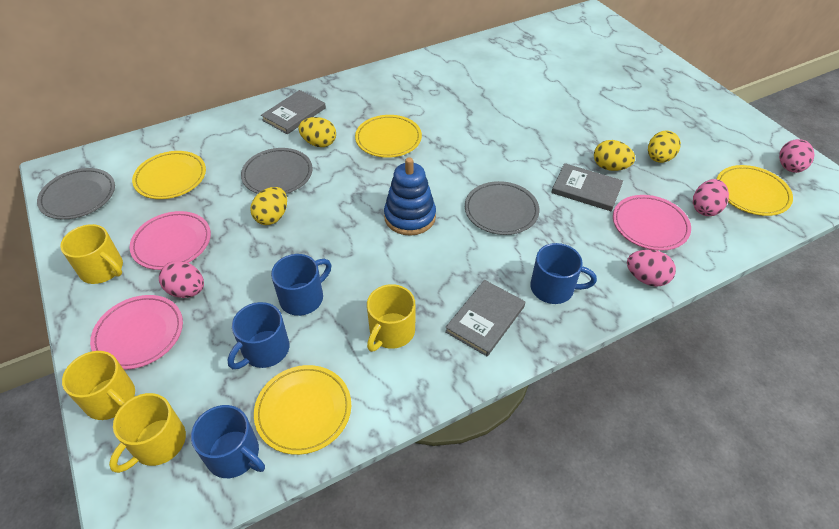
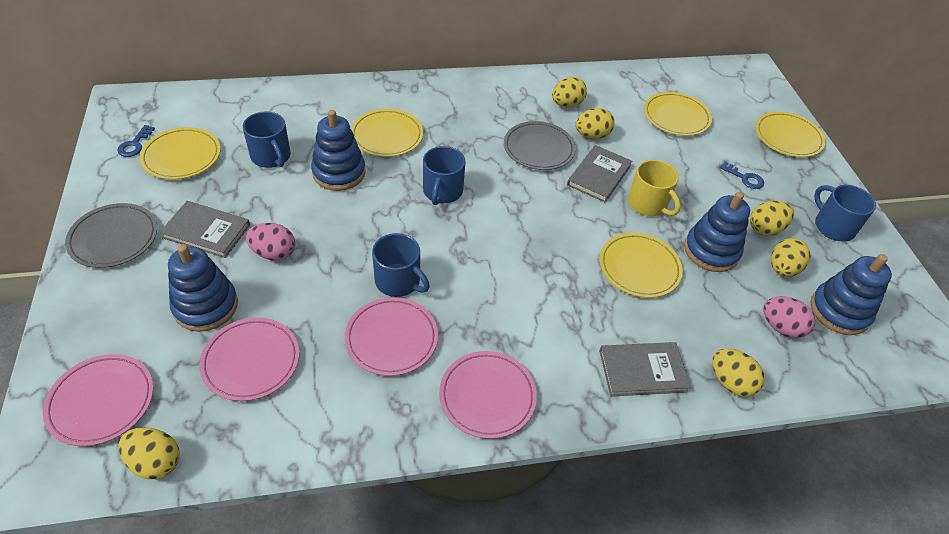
blue key: 0 -> 2
blue stacking toy: 1 -> 4
grey plate: 3 -> 2
pink egg: 4 -> 2
pink plate: 3 -> 4
yellow egg: 4 -> 6
yellow mug: 4 -> 1
yellow plate: 4 -> 5

